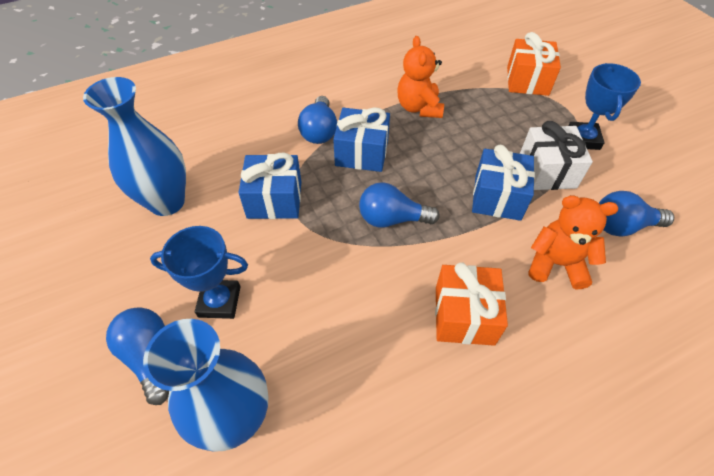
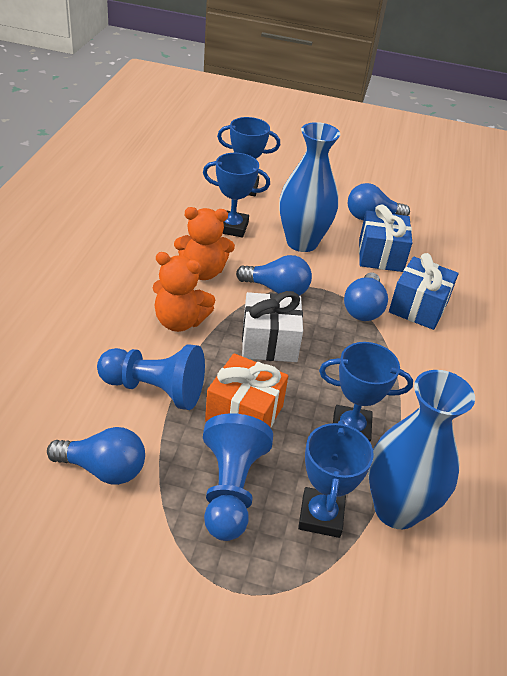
blue gift: 3 -> 2
blue pawn: 0 -> 2
blue trophy: 2 -> 4
orange gift: 2 -> 1

